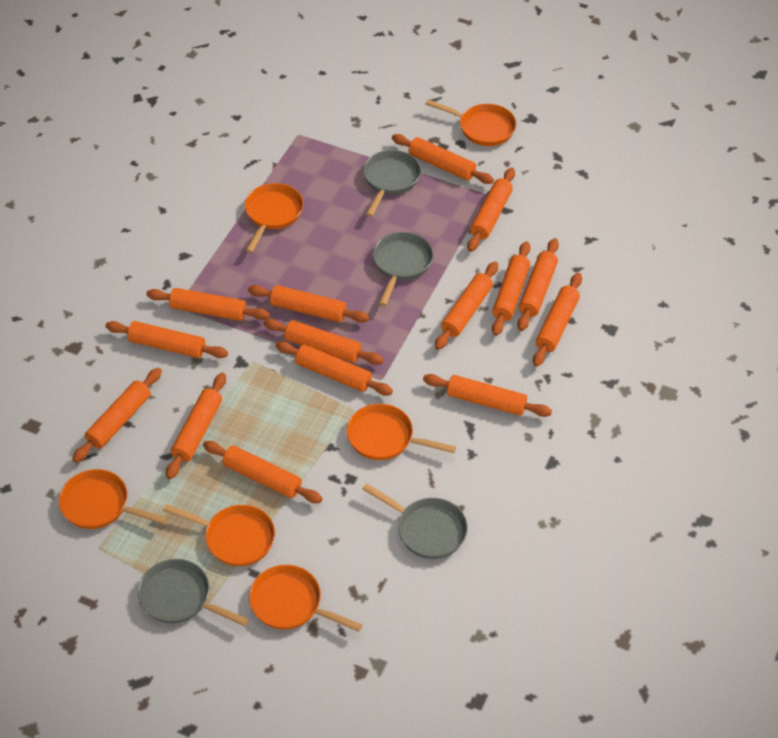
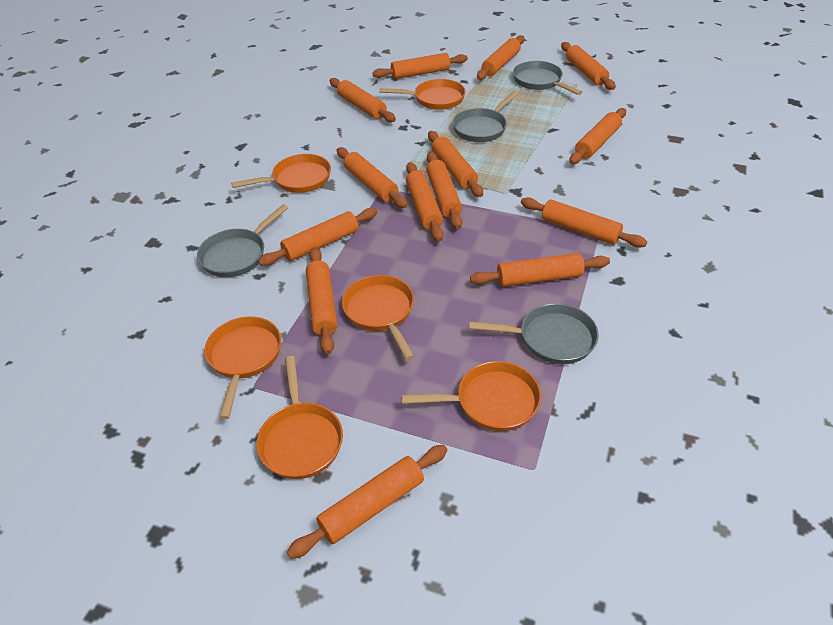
orange rolling pin: 15 -> 14

